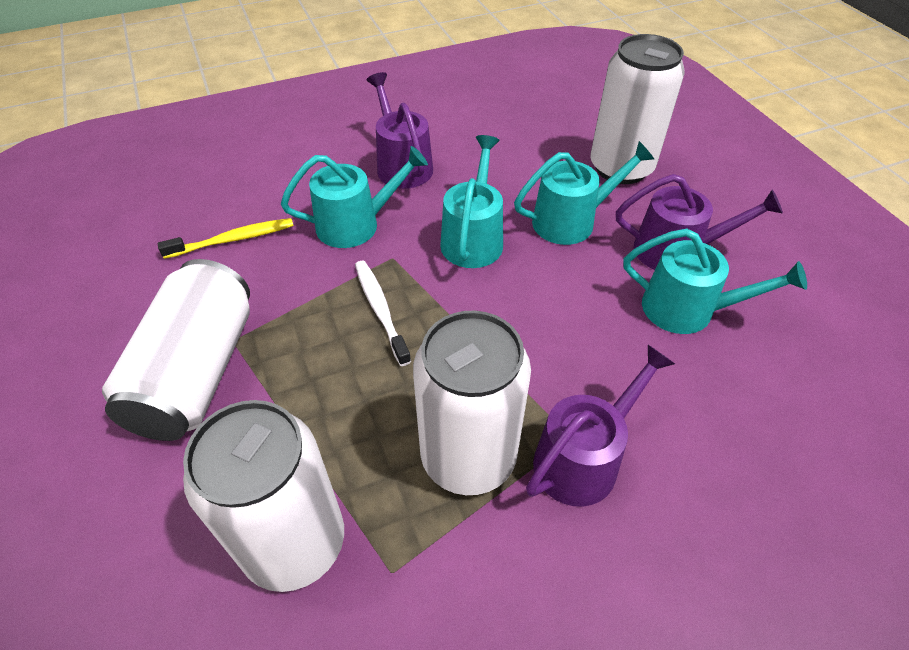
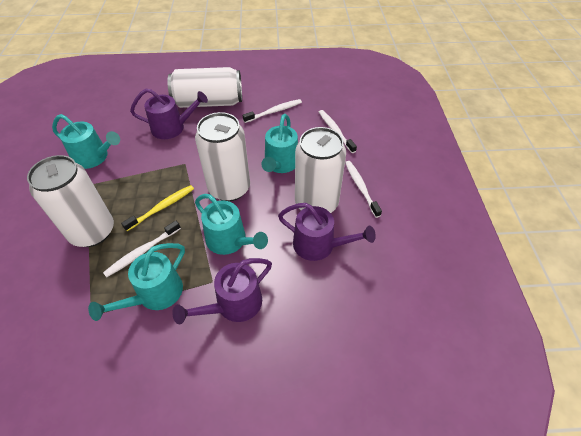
white toothbrush: 1 -> 4

